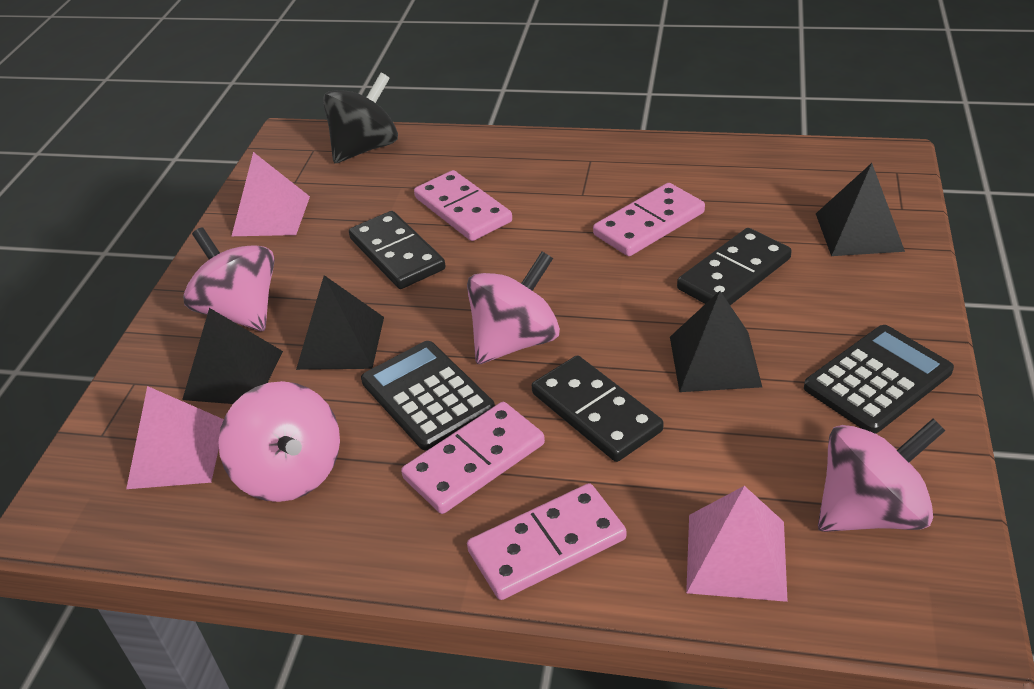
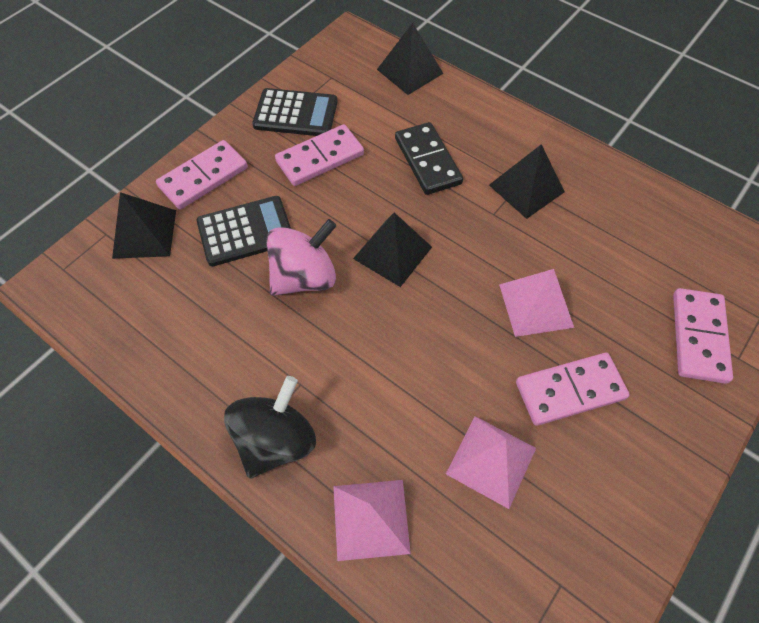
black domino: 3 -> 1
pink spinning top: 4 -> 1

